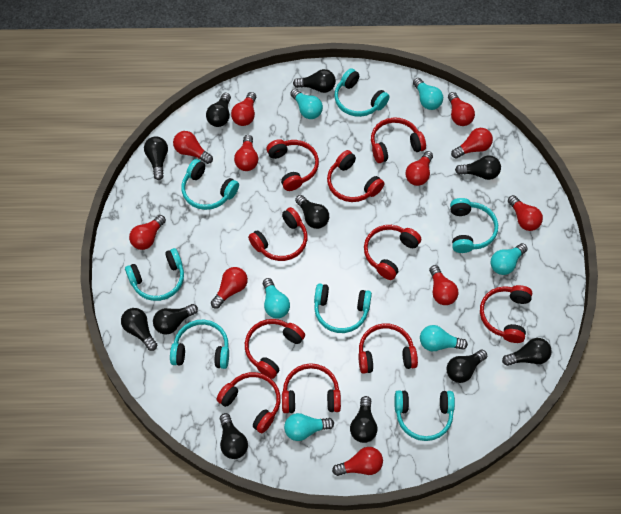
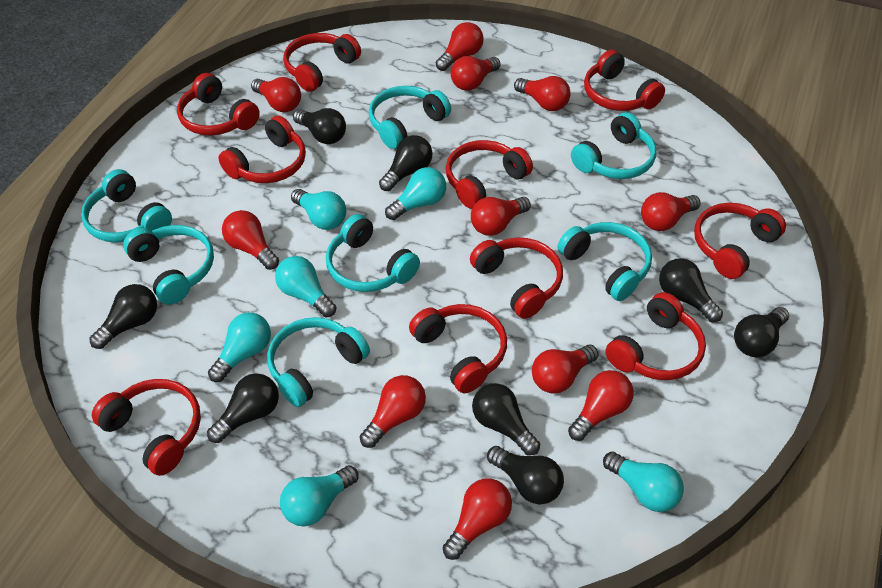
black light bulb: 11 -> 8

